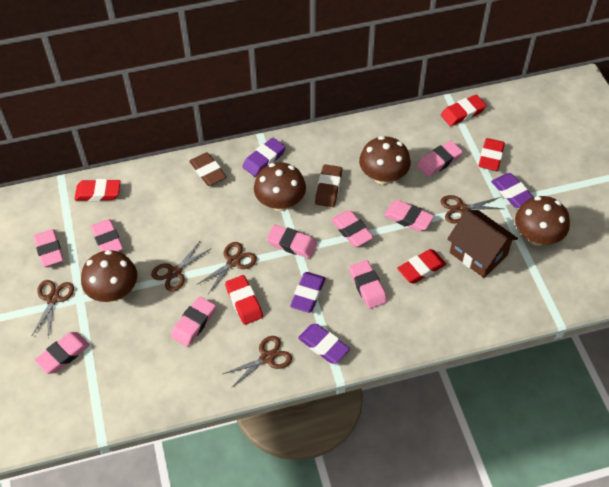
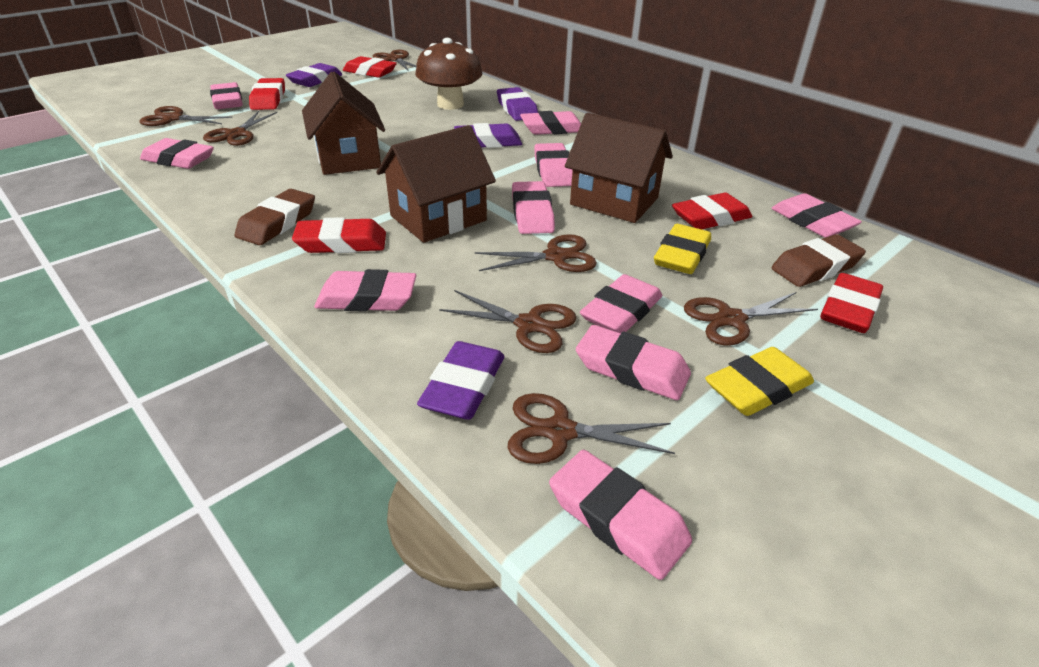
brown house: 1 -> 3
brown mushroom: 4 -> 1
brown scissors: 5 -> 7
pink eraser: 9 -> 10
yellow eraser: 0 -> 2

